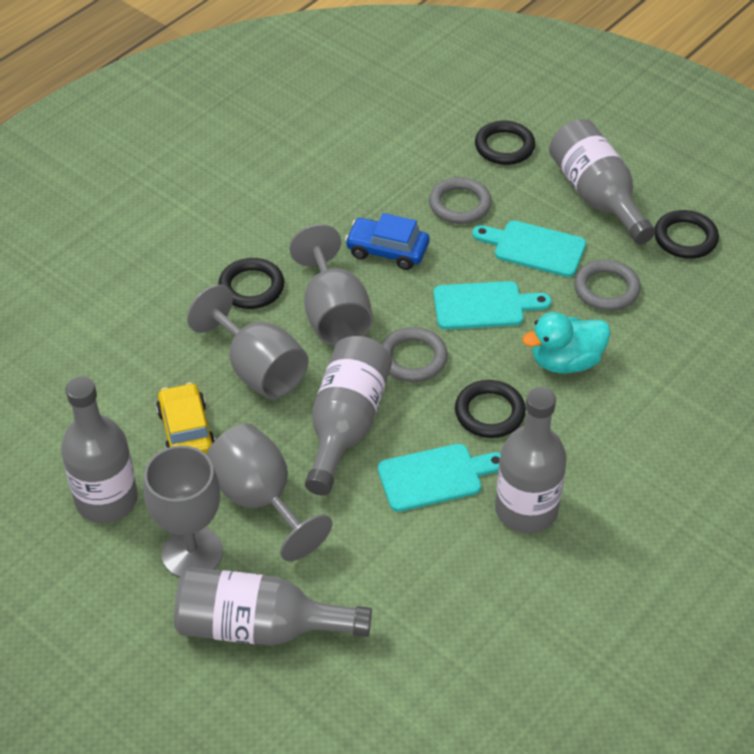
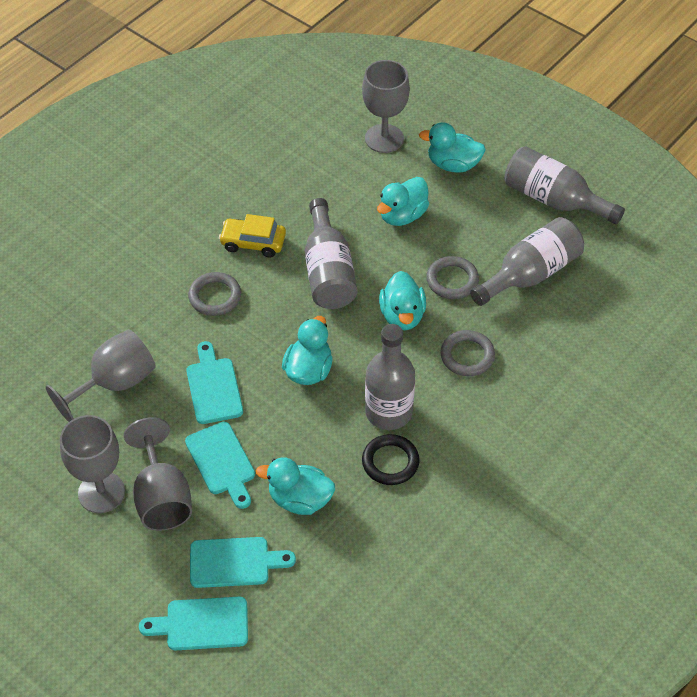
black ring: 4 -> 1
blue car: 1 -> 0
grey bottle: 5 -> 4
turquoise cutting board: 3 -> 4
turquoise duck: 1 -> 5

